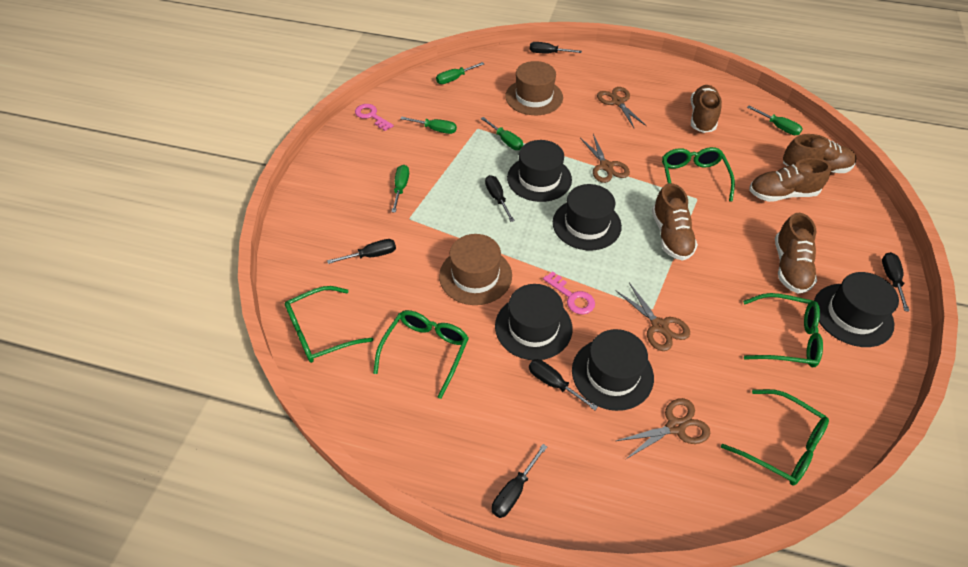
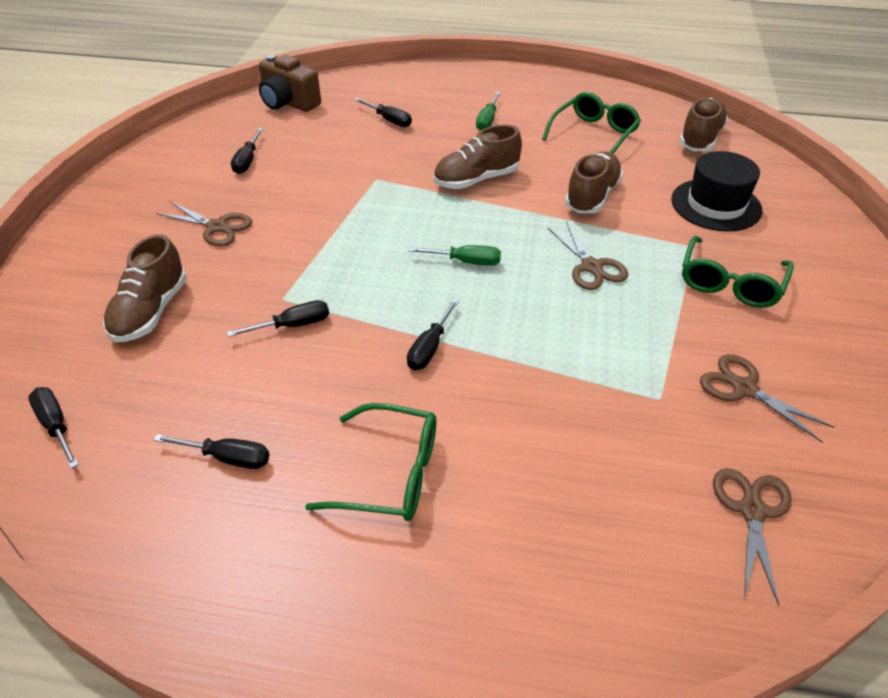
black hat: 5 -> 1
brown camera: 0 -> 1
brown hat: 2 -> 0
brown shoe: 5 -> 4
green glasses: 5 -> 3
green screwdriver: 5 -> 2
pink key: 2 -> 0

